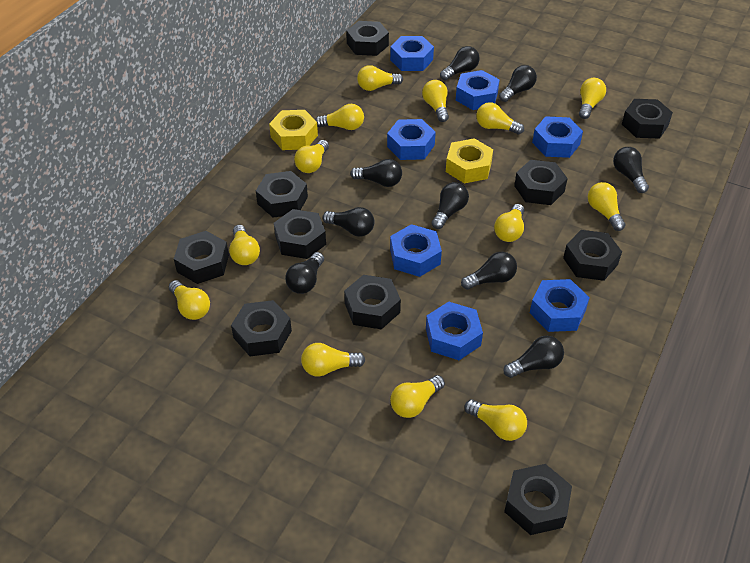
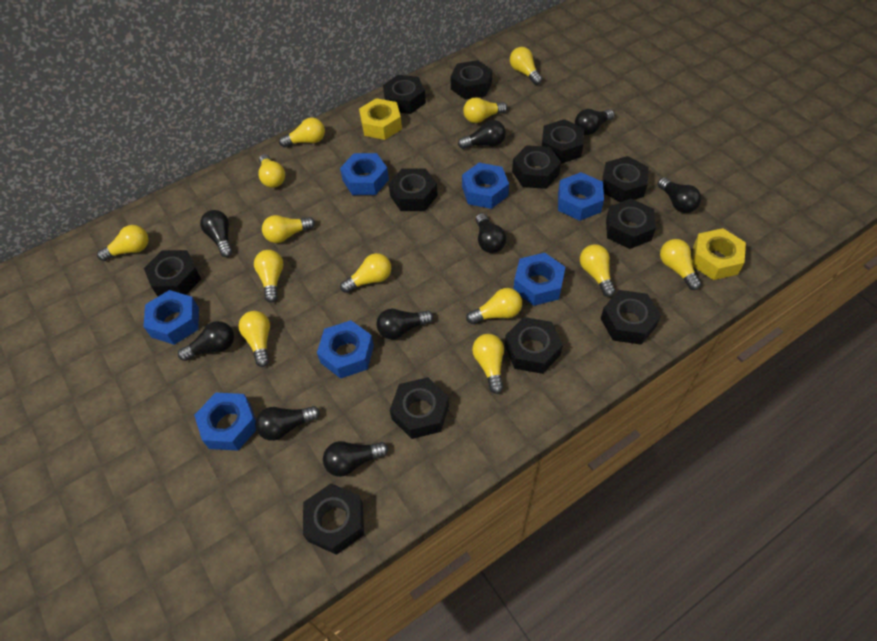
black nut: 10 -> 12

